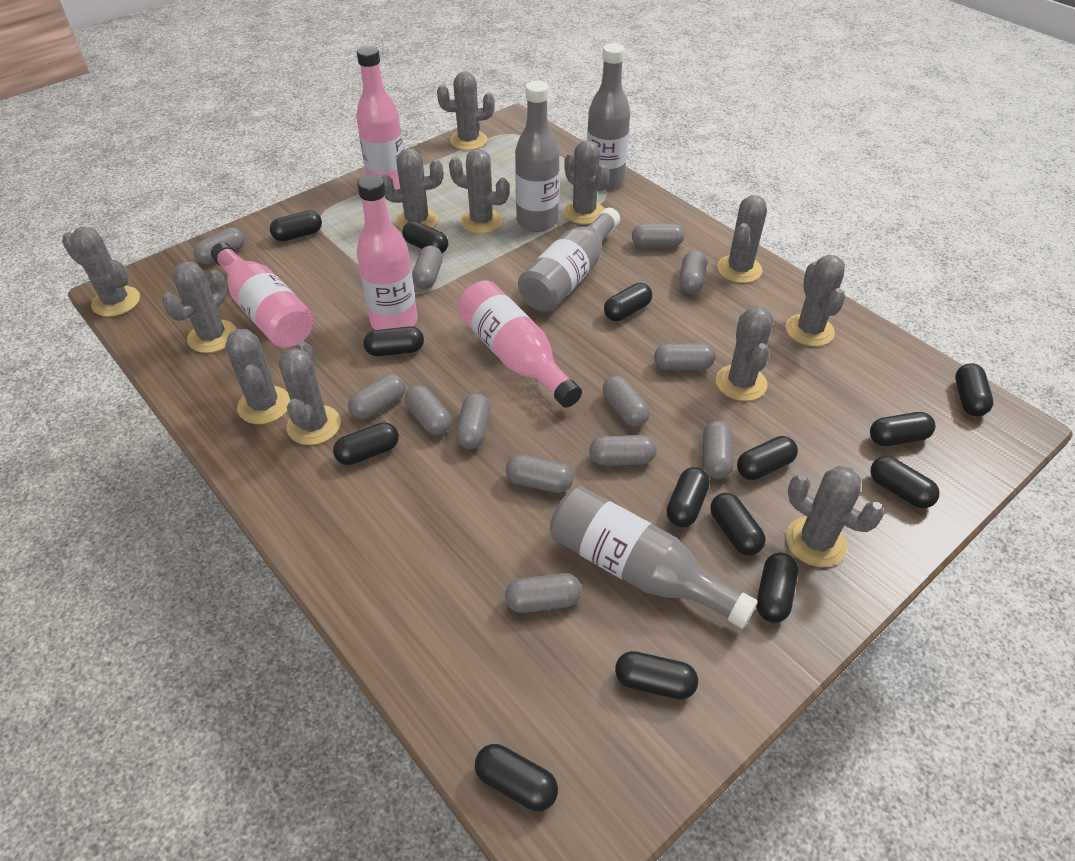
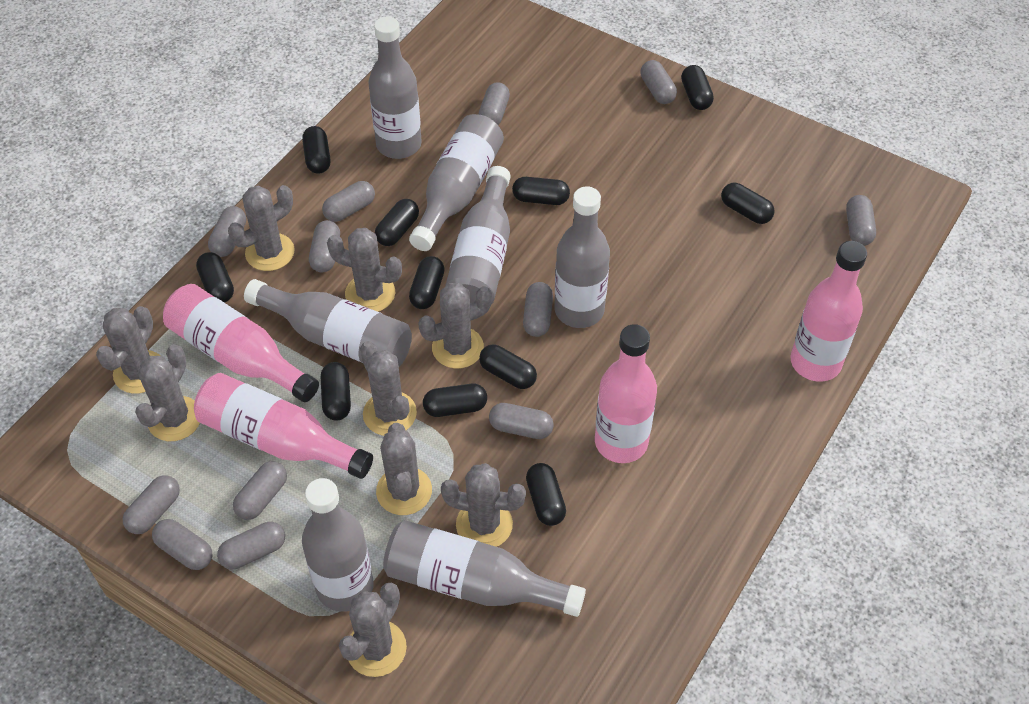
black capsule: 14 -> 11
grey bottle: 4 -> 7
grey cactus: 12 -> 9
grey capsule: 13 -> 12

